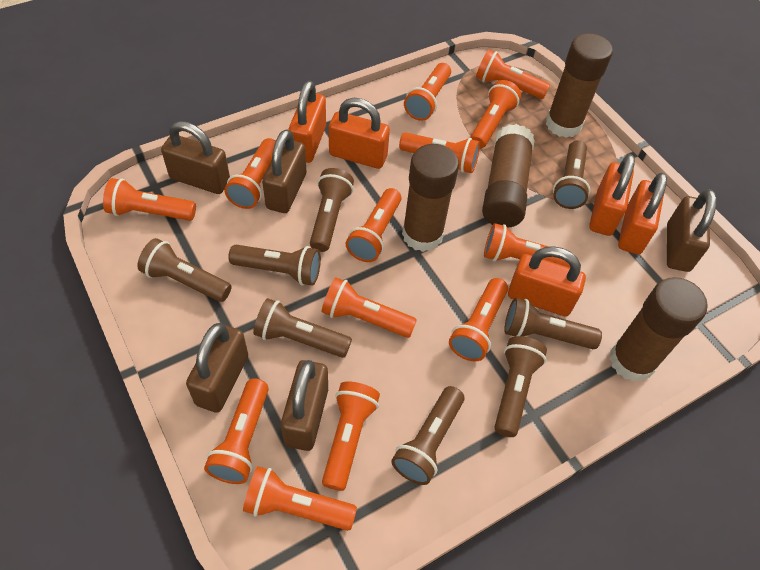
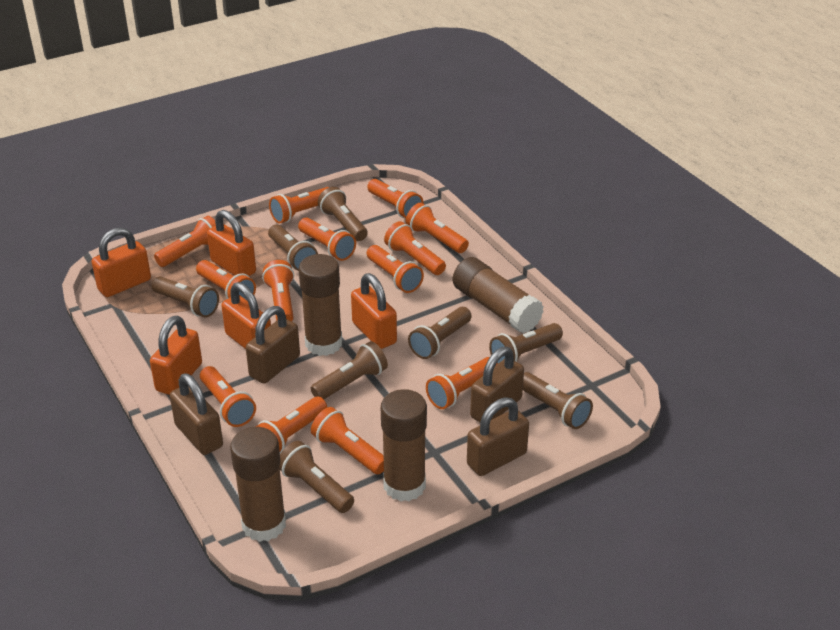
brown padlock: 5 -> 4

